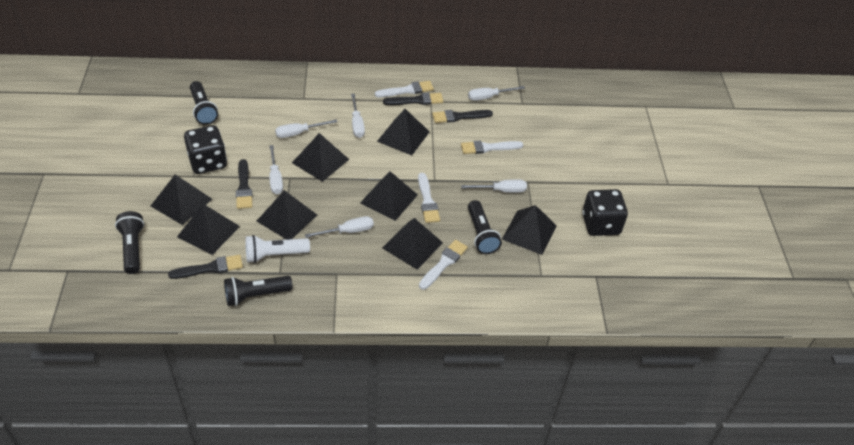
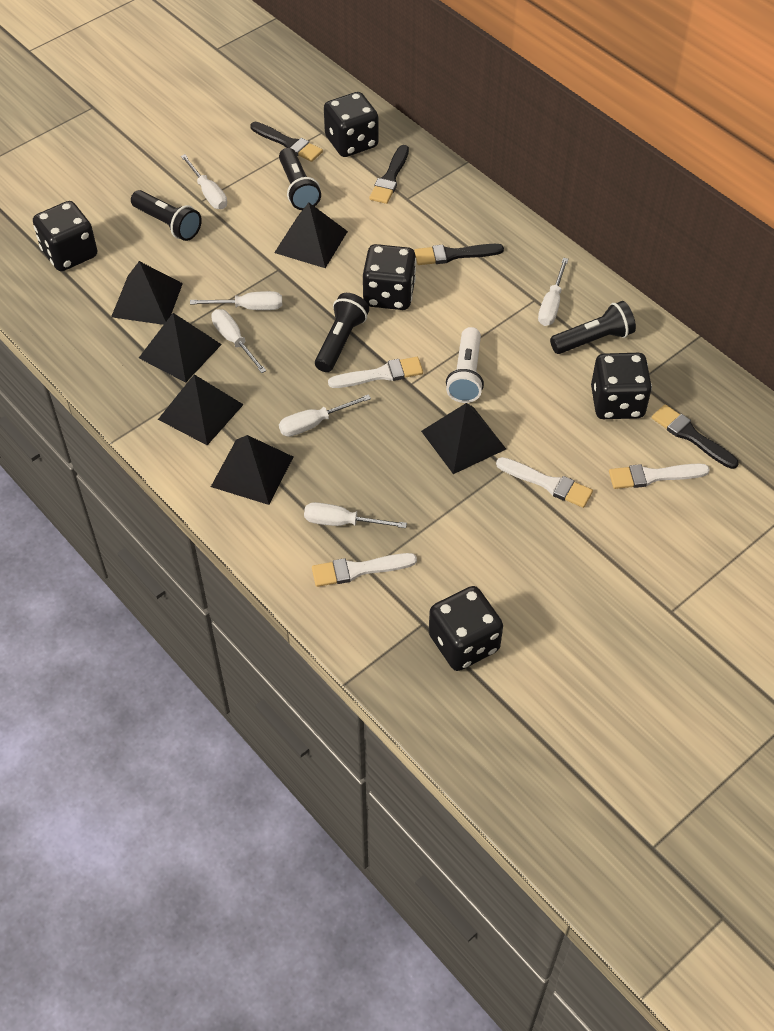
black dice: 2 -> 5
black pyramid: 8 -> 6

